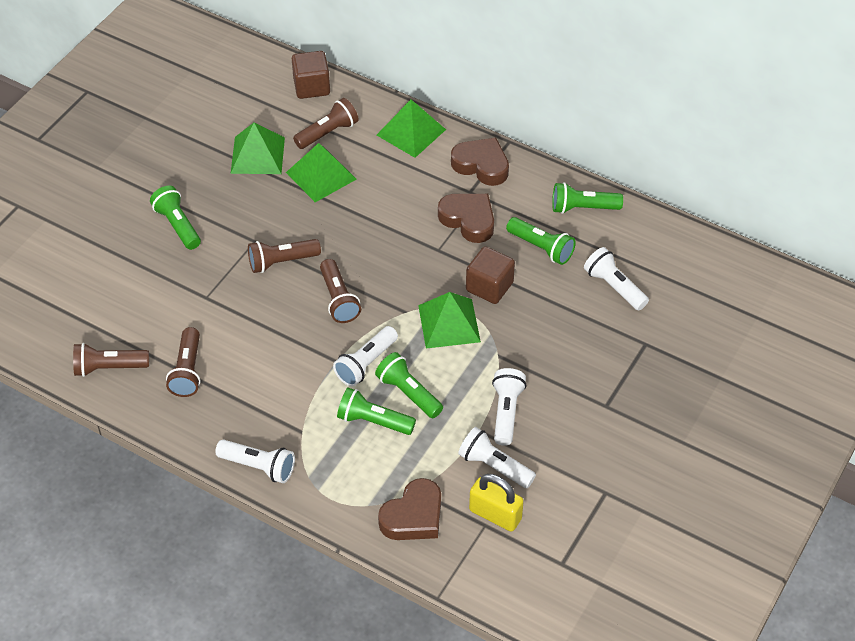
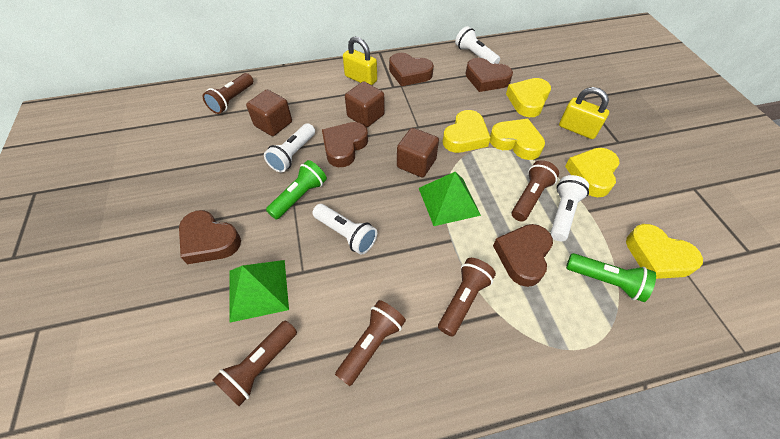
brown cube: 2 -> 3
brown heart: 3 -> 5
green flashlight: 5 -> 2
green pyramid: 4 -> 2
white flashlight: 5 -> 4
yellow heart: 0 -> 5
yellow padlock: 1 -> 2

